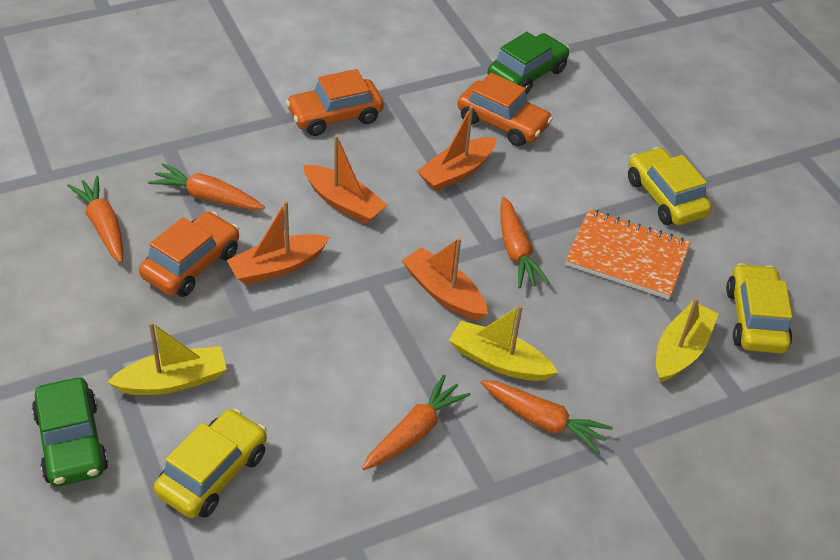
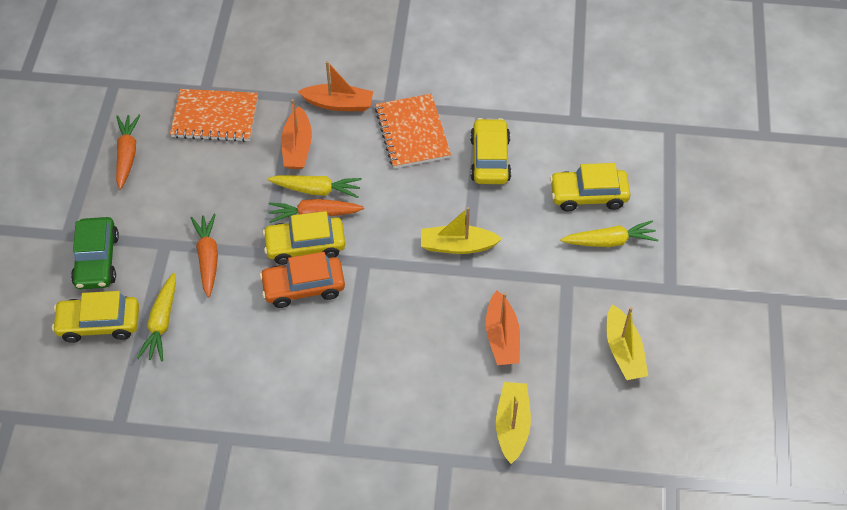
green car: 2 -> 1
orange boat: 4 -> 3
orange car: 3 -> 1
orange carrot: 5 -> 3
orange notebook: 1 -> 2
yellow car: 3 -> 4
yellow carrot: 0 -> 3

